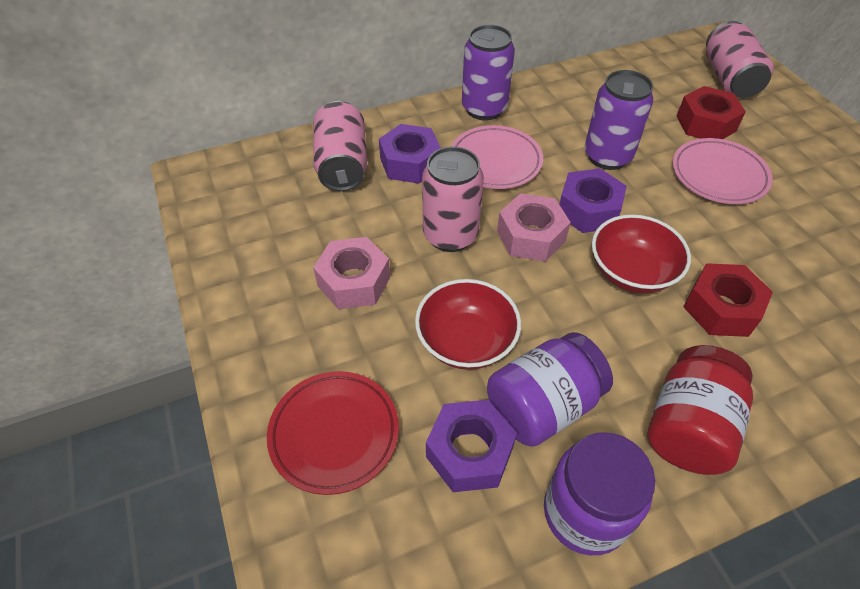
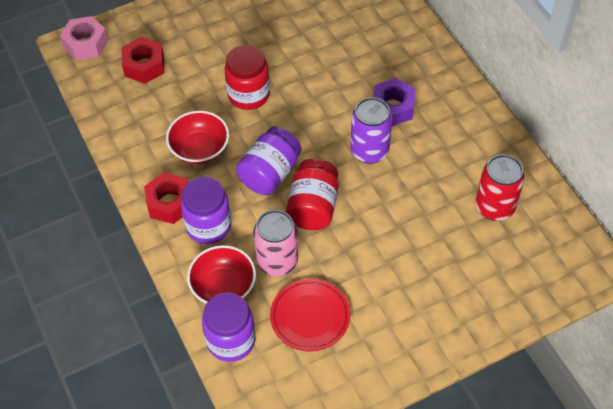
pink can: 3 -> 1
pink nut: 2 -> 1
pink plate: 2 -> 0
purple can: 2 -> 1
purple jar: 2 -> 3
purple nut: 3 -> 1
red can: 0 -> 1
red jar: 1 -> 2

